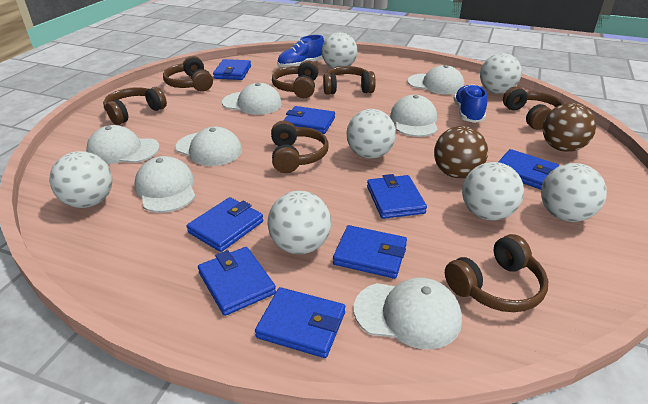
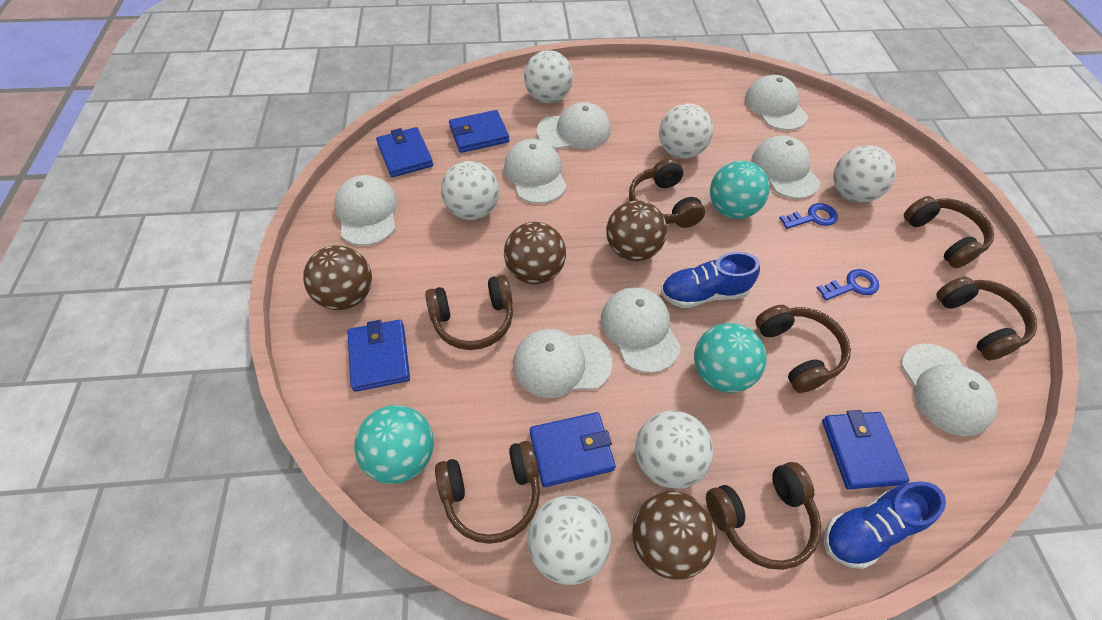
blue key: 0 -> 2
blue wallet: 8 -> 5
brown ball: 2 -> 4
turquoise ball: 0 -> 3
white ball: 7 -> 6
white cap: 7 -> 8

